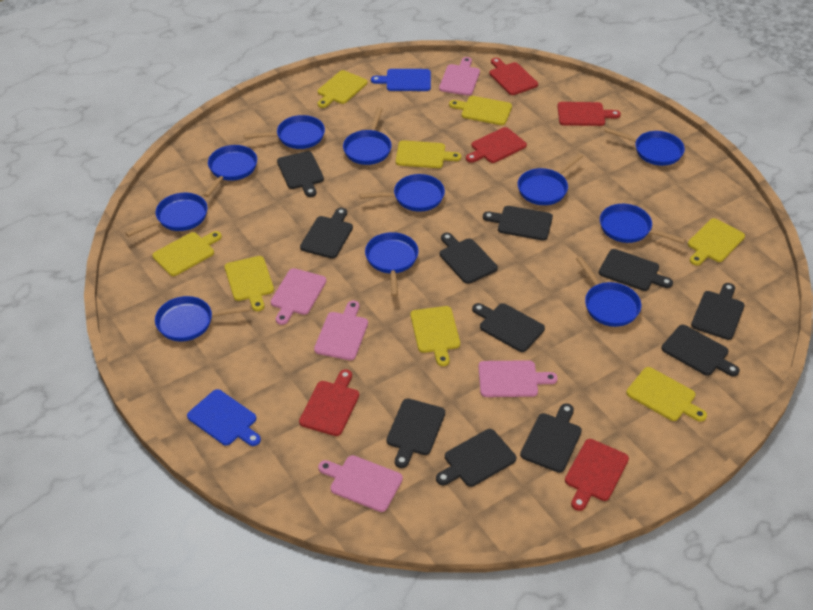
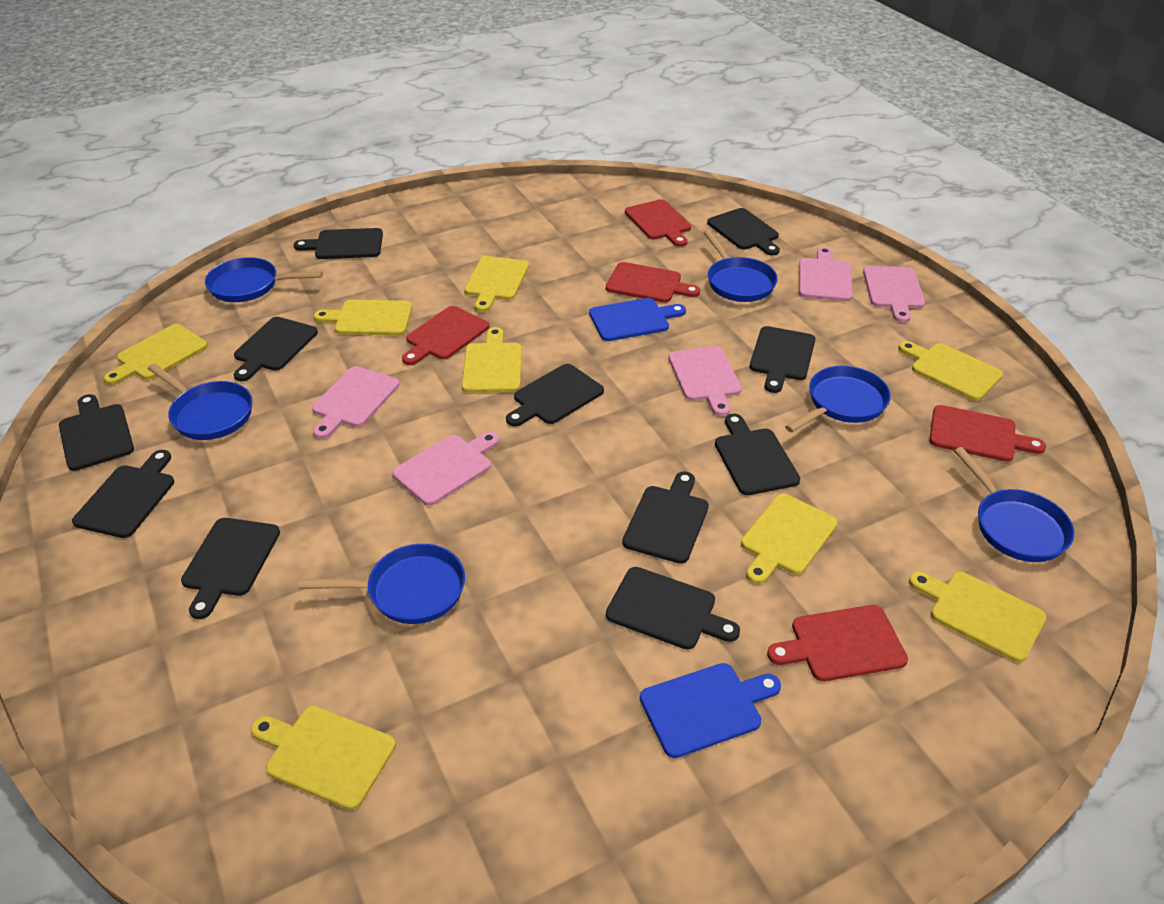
blue pan: 11 -> 6

